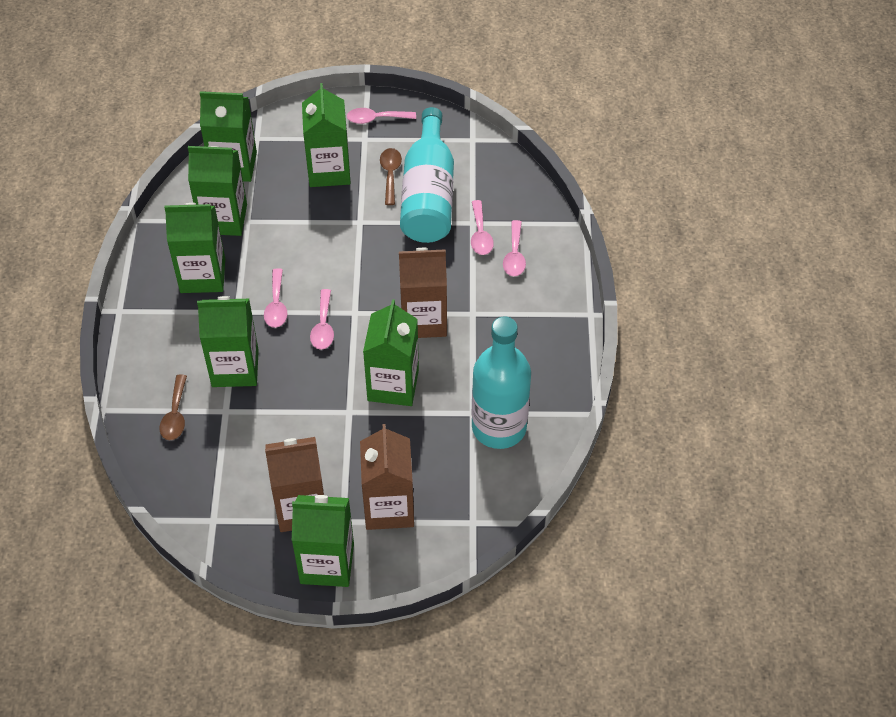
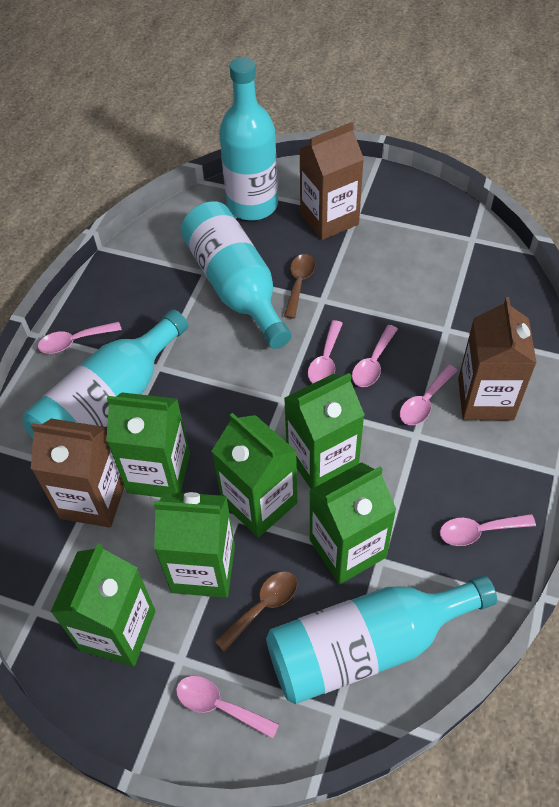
green carton: 7 -> 6
pink spoon: 5 -> 6
turquoise bottle: 2 -> 4

